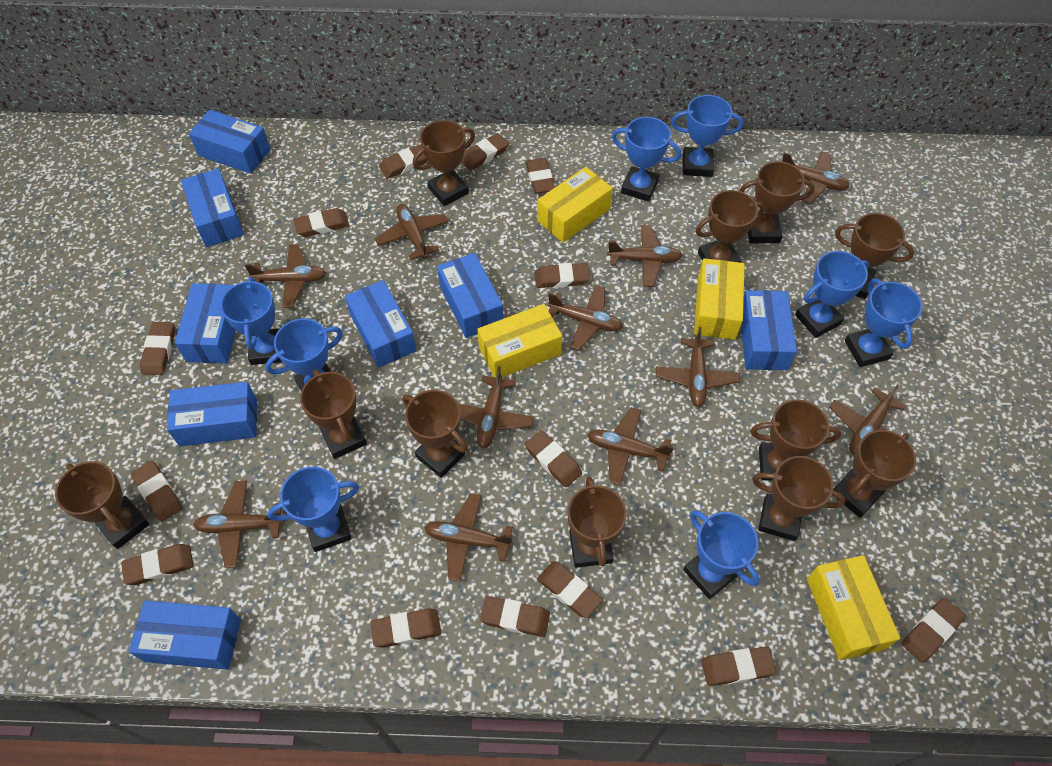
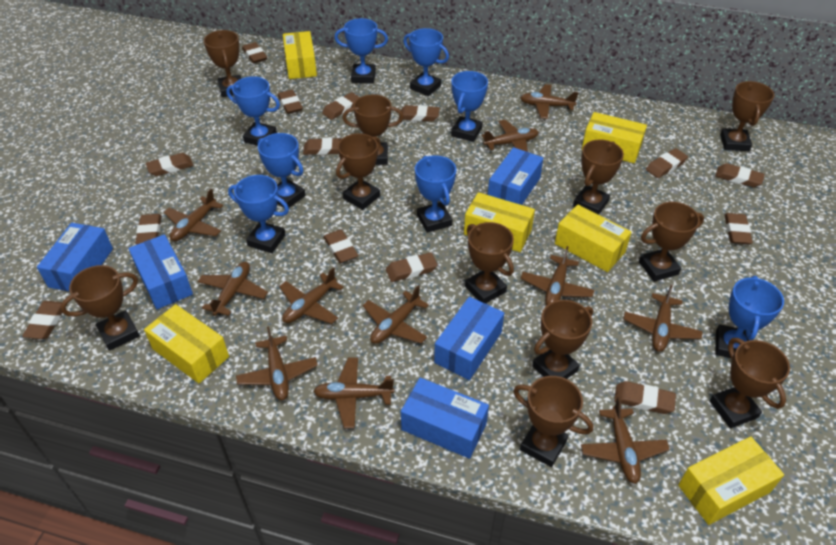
blue box: 8 -> 5
yellow box: 4 -> 6

